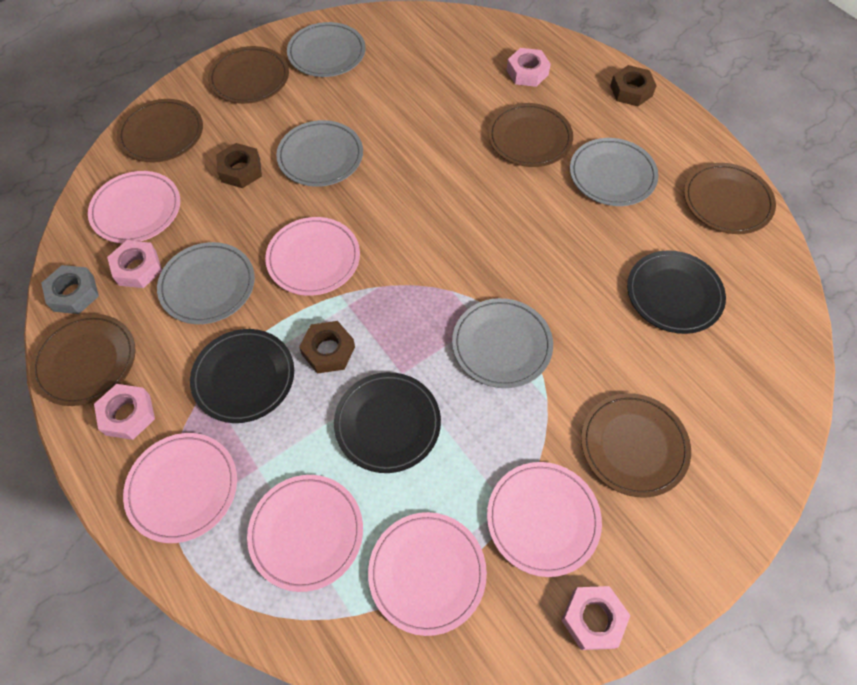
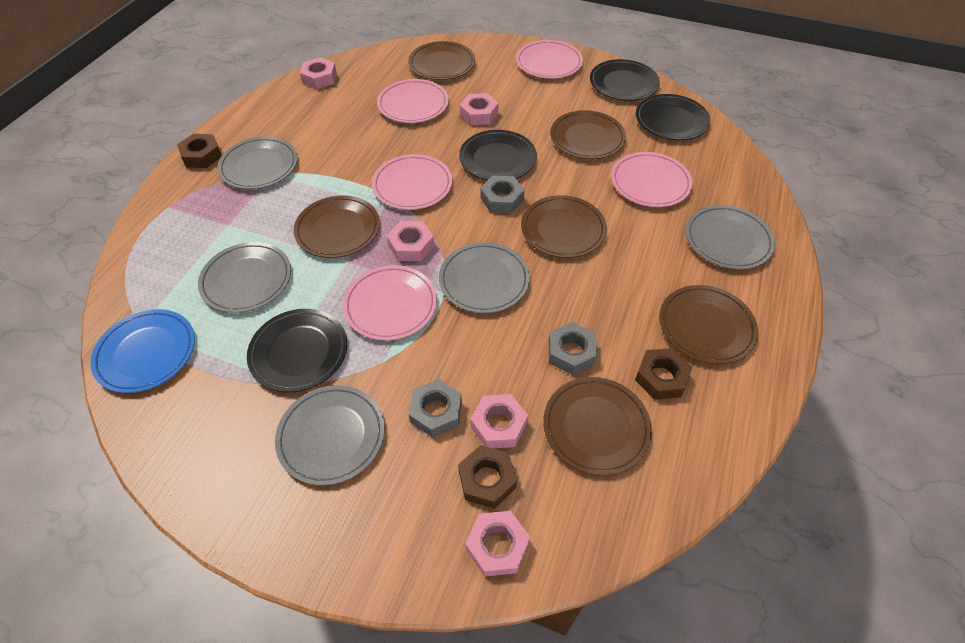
black plate: 3 -> 4
blue plate: 0 -> 1
grey nut: 1 -> 3
pink nut: 4 -> 5
pink plate: 6 -> 5

